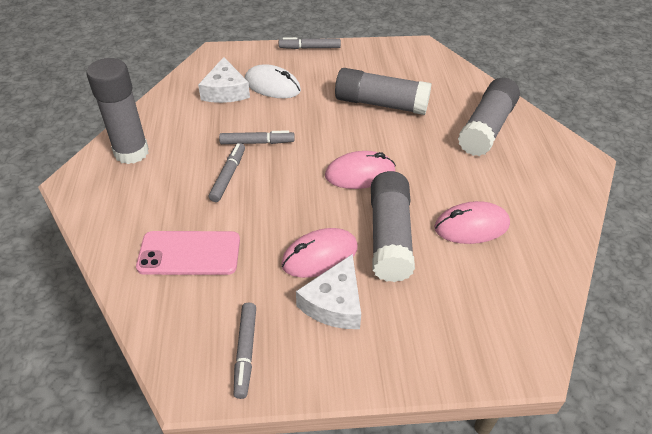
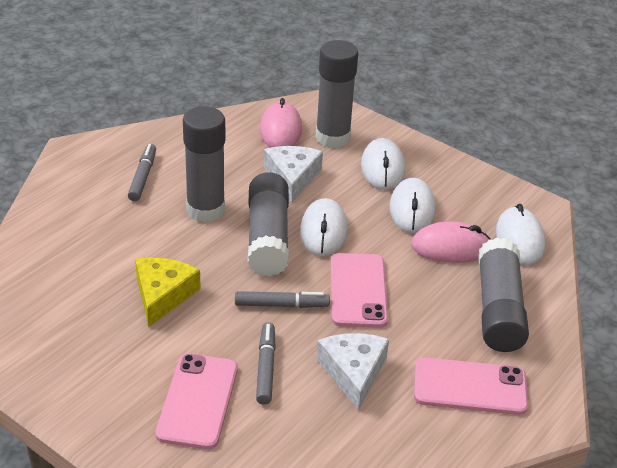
grey marker: 4 -> 3
pink mouse: 3 -> 2
pink phone: 1 -> 3
white mouse: 1 -> 4
yellow cheese: 0 -> 1

